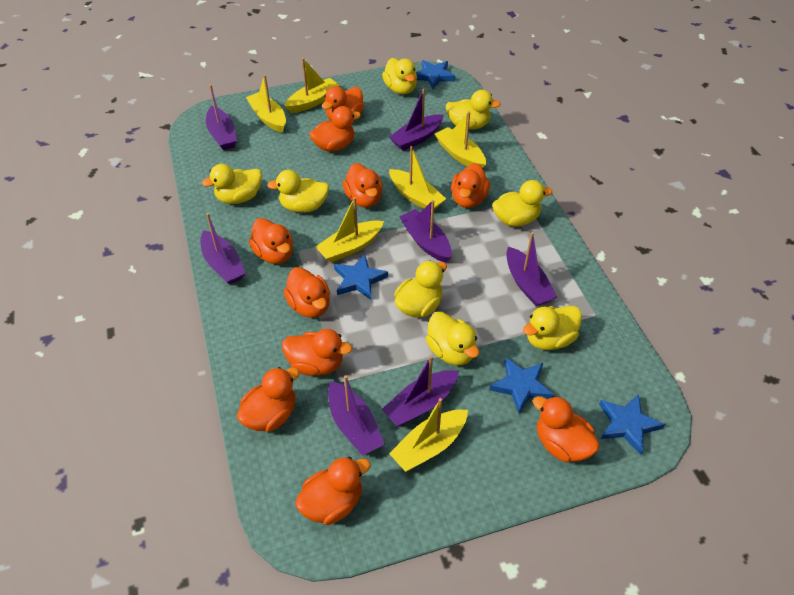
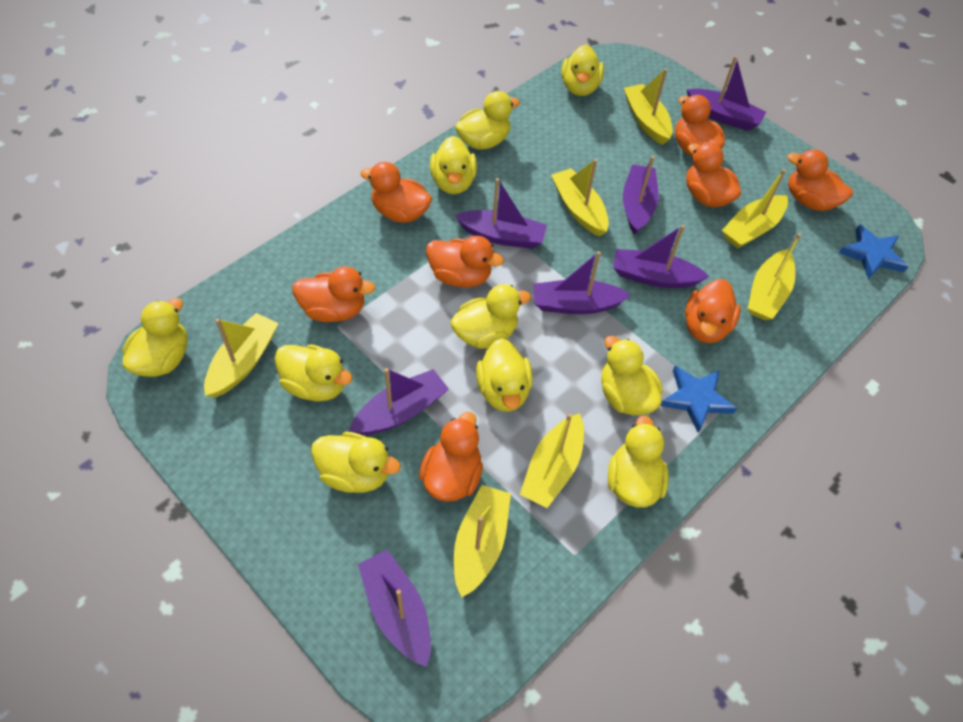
blue star: 4 -> 2
orange duck: 10 -> 8
yellow boat: 6 -> 7
yellow duck: 8 -> 10

